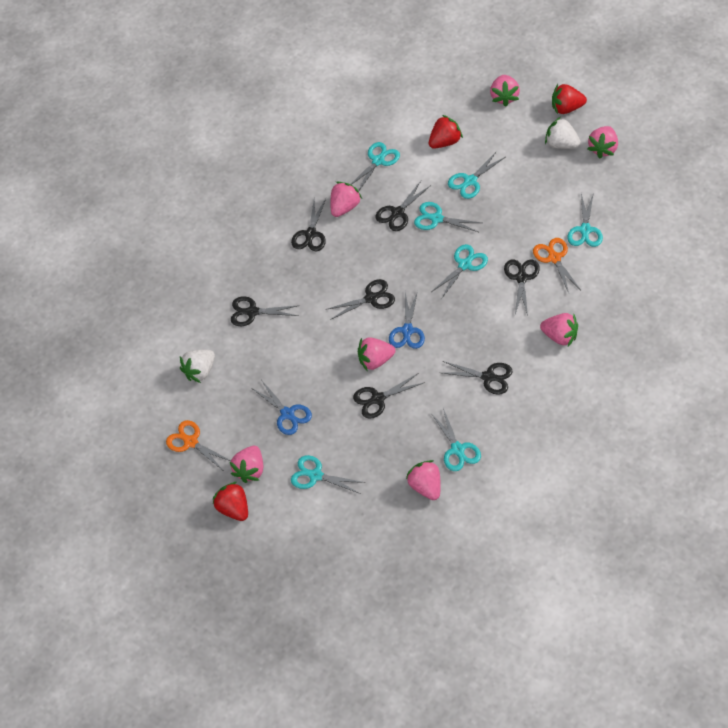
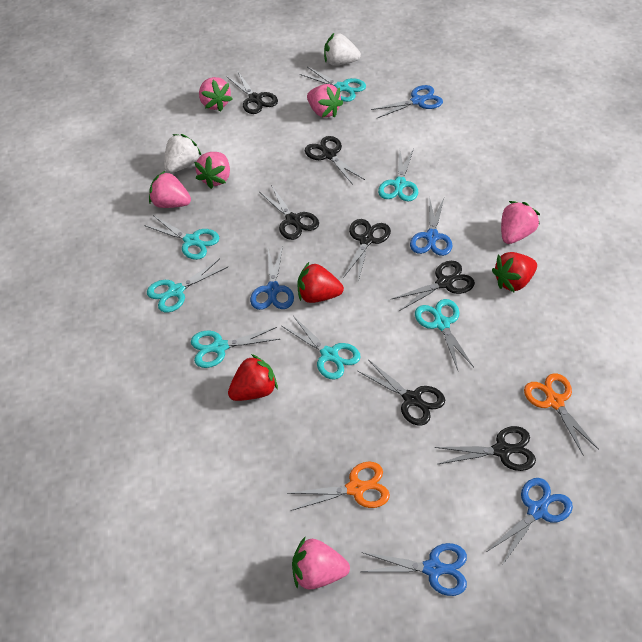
blue scissors: 2 -> 5
pink strawberry: 7 -> 6

